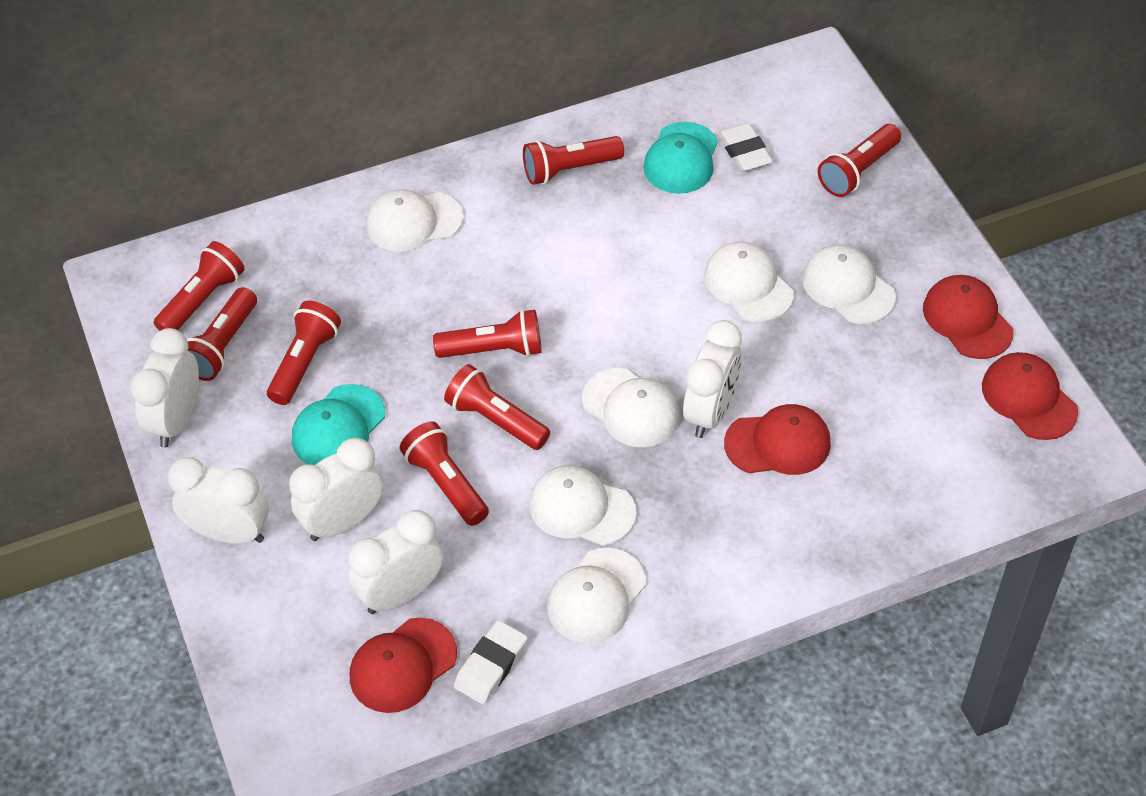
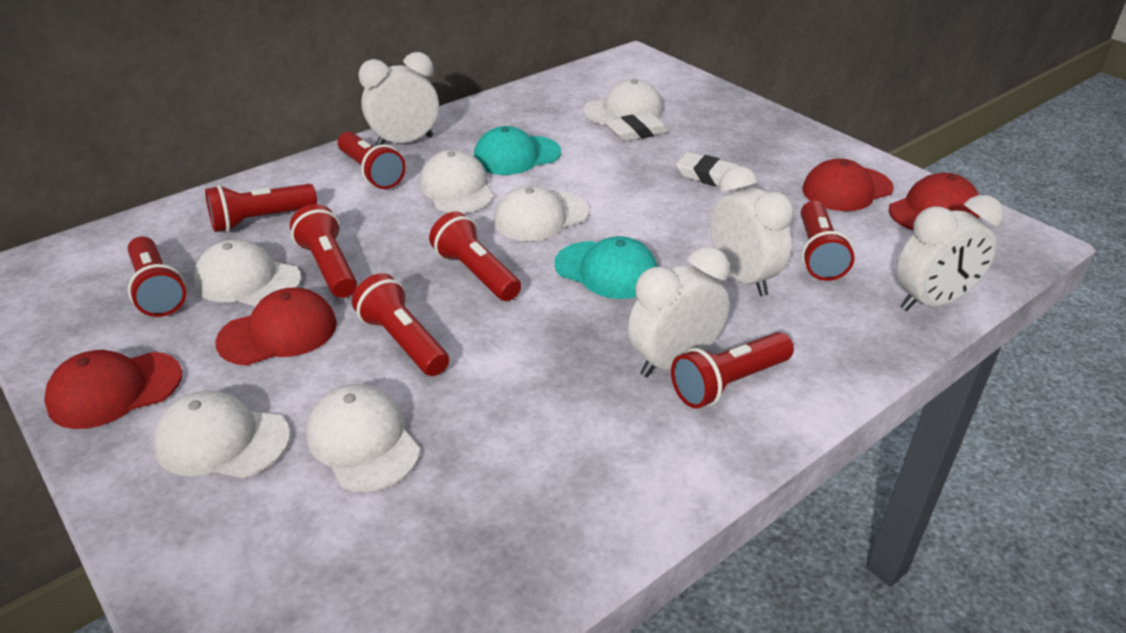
white clock: 5 -> 4

